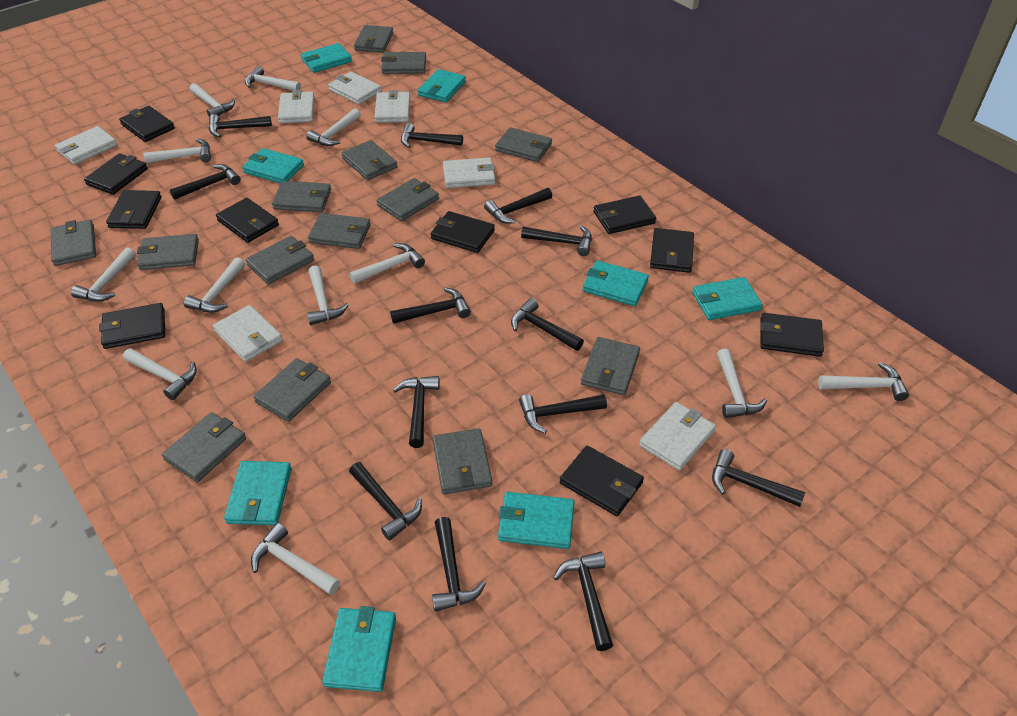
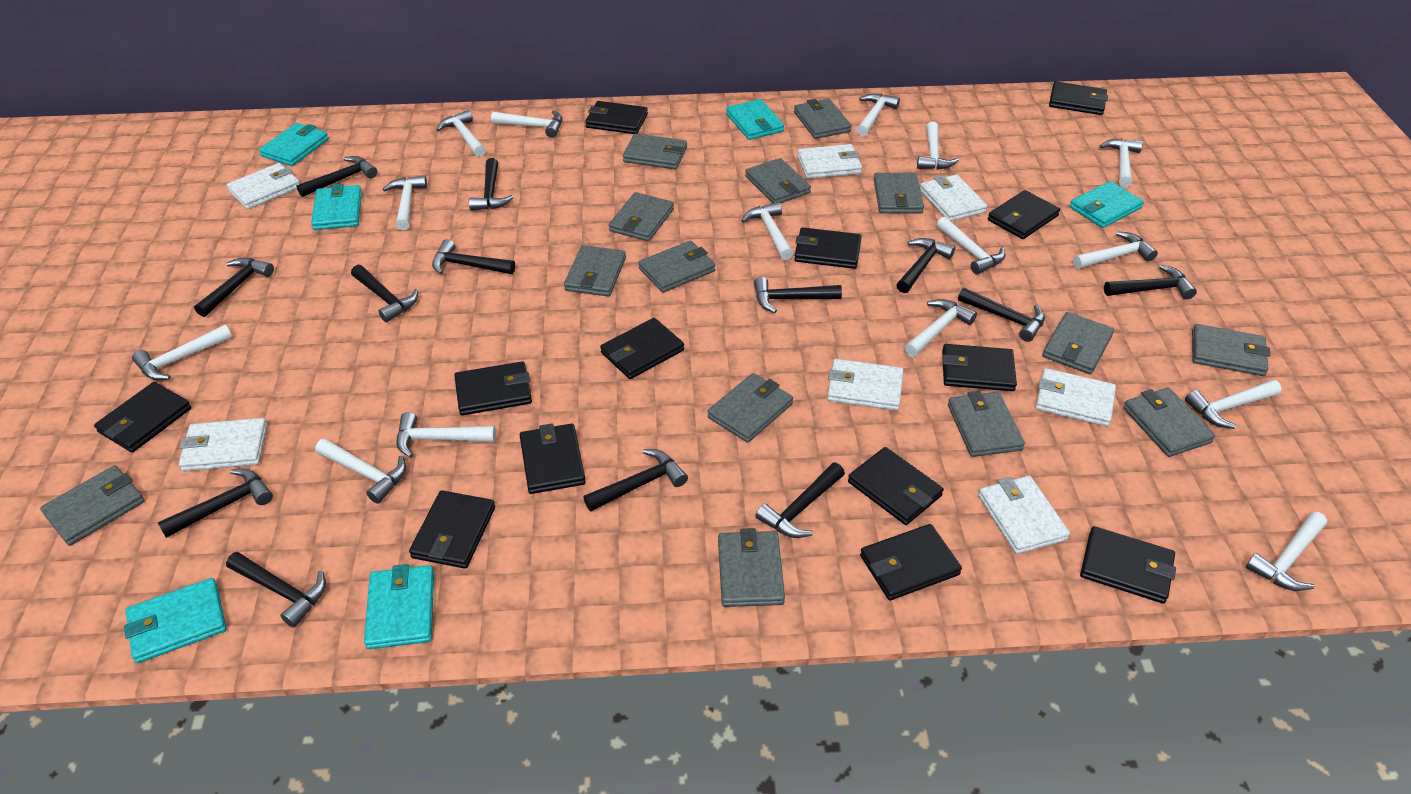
black wallet: 10 -> 13
turquoise wallet: 8 -> 6
white hammer: 12 -> 15

